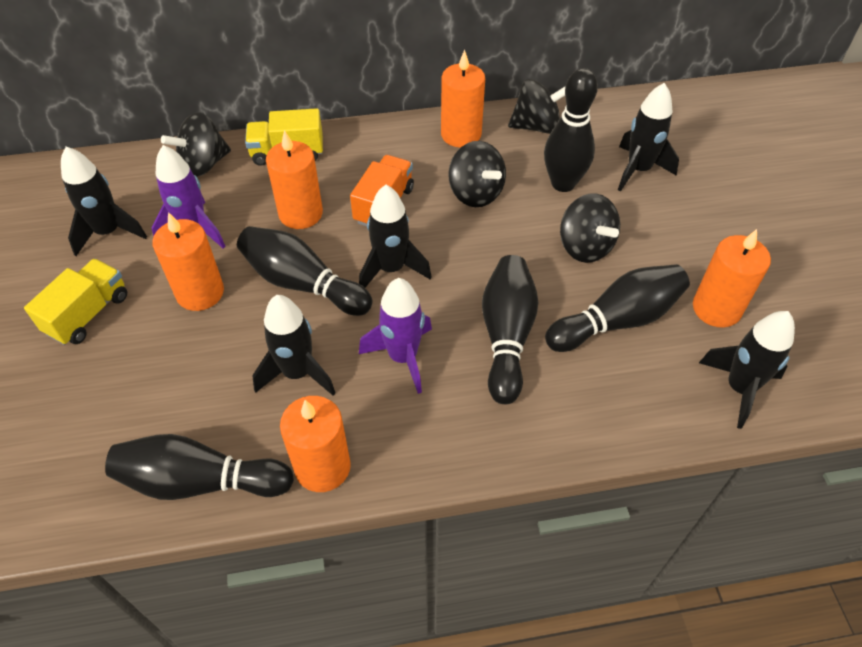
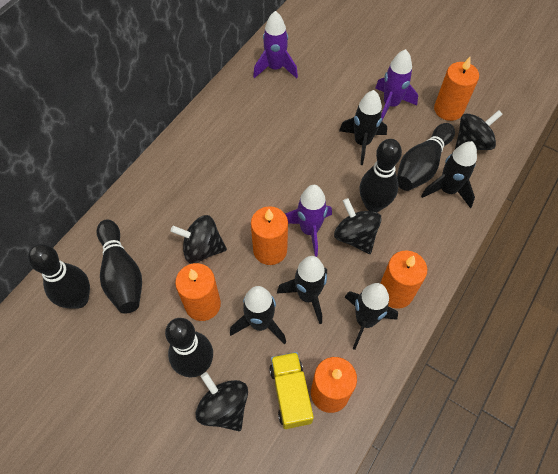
orange truck: 1 -> 0
purple rocket: 2 -> 3
yellow truck: 2 -> 1

